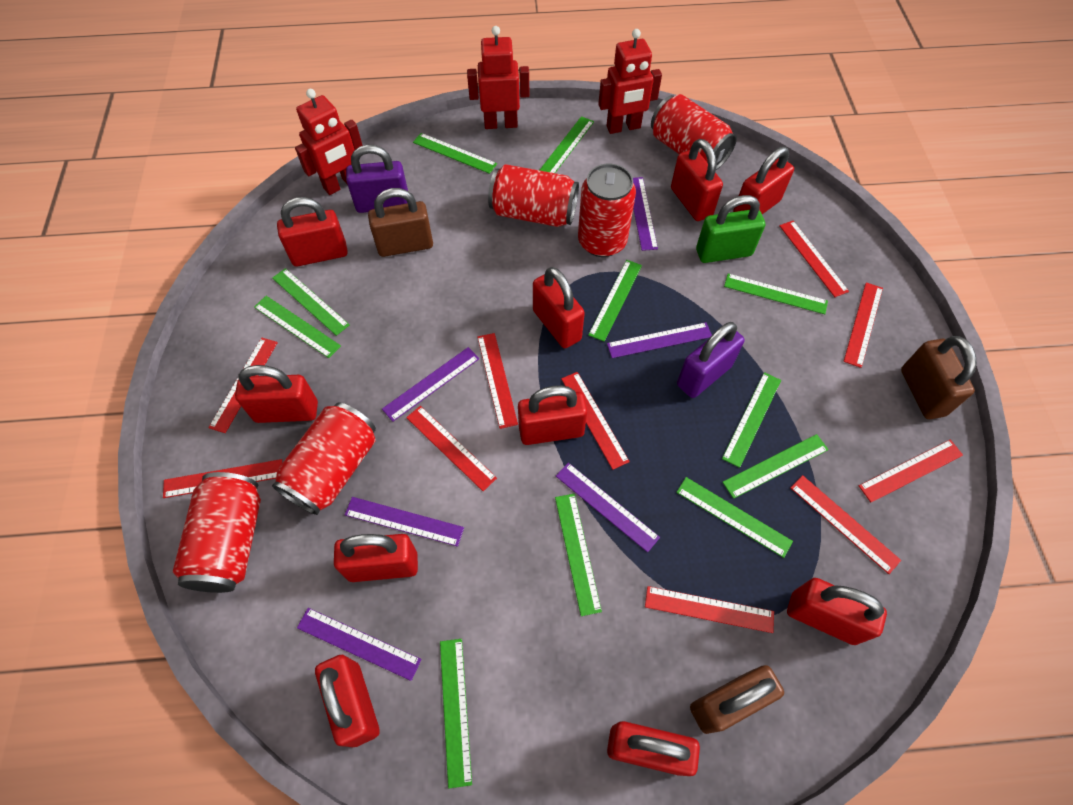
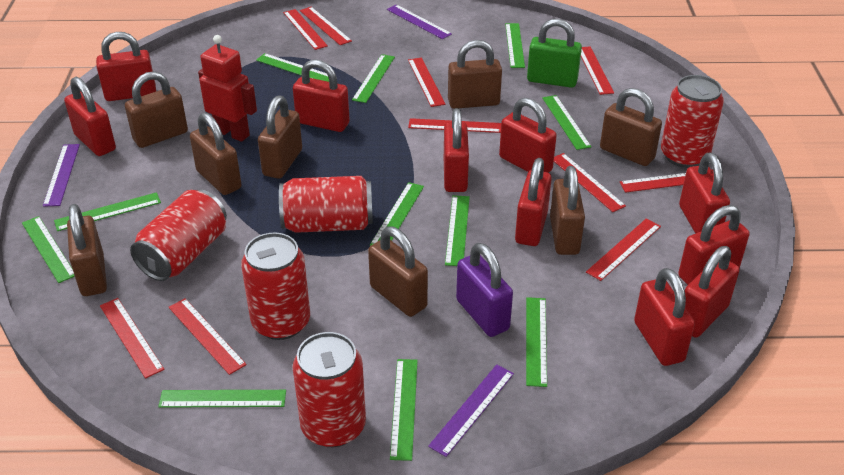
brown padlock: 3 -> 8
purple padlock: 2 -> 1
purple ruler: 6 -> 3
red robot: 3 -> 1

